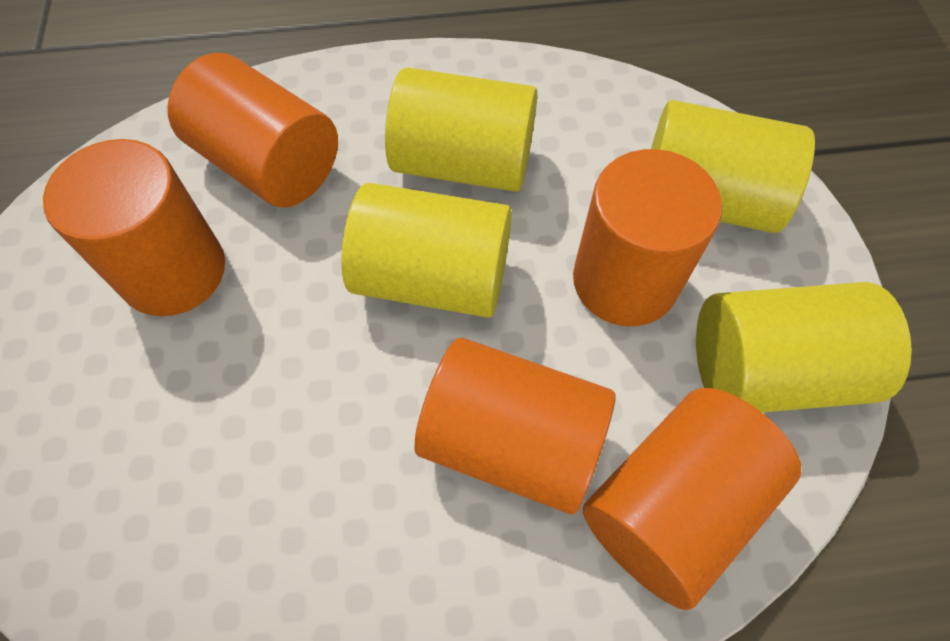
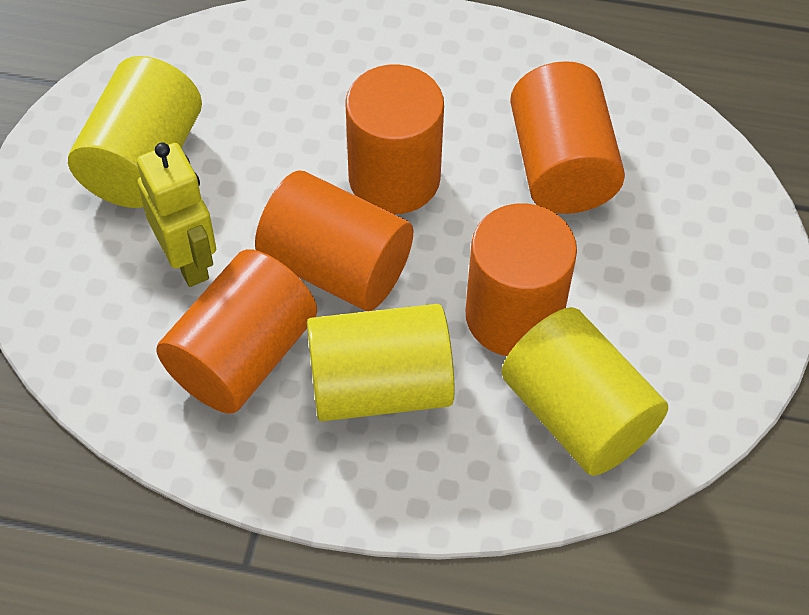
yellow cylinder: 4 -> 3
yellow robot: 0 -> 1

